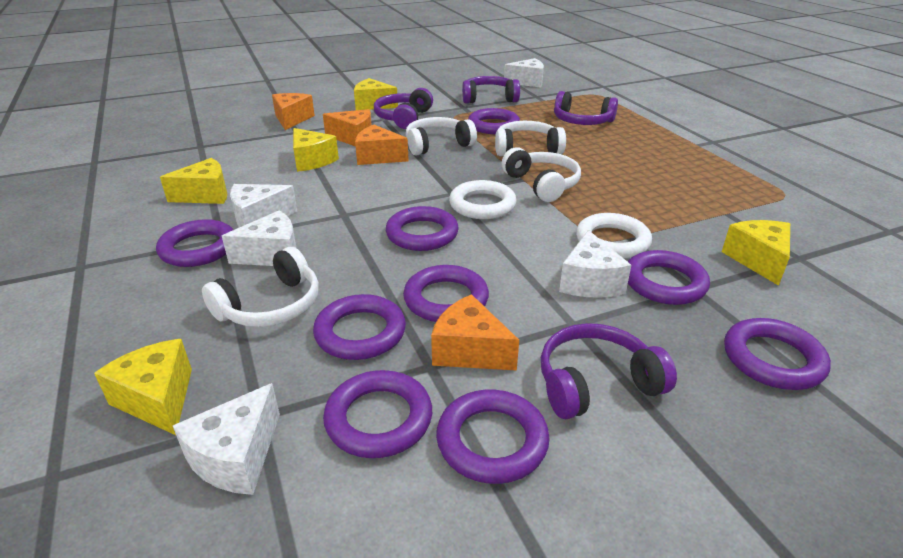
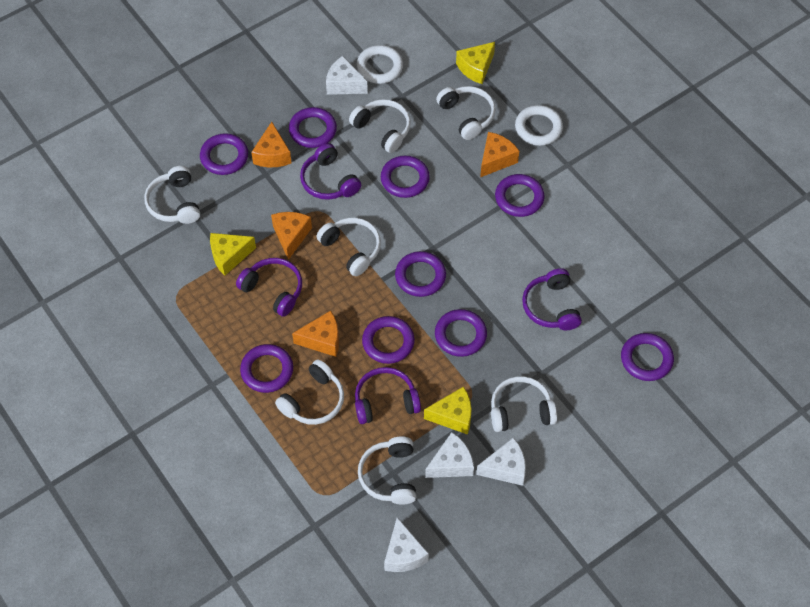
white cheese: 5 -> 4
white headphones: 4 -> 7
yellow cheese: 5 -> 3

